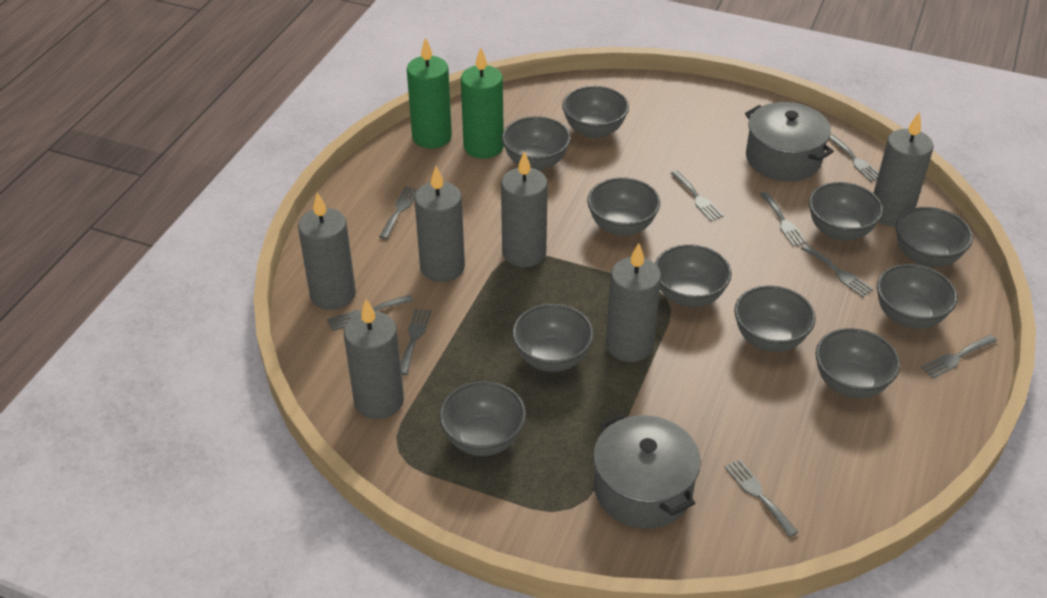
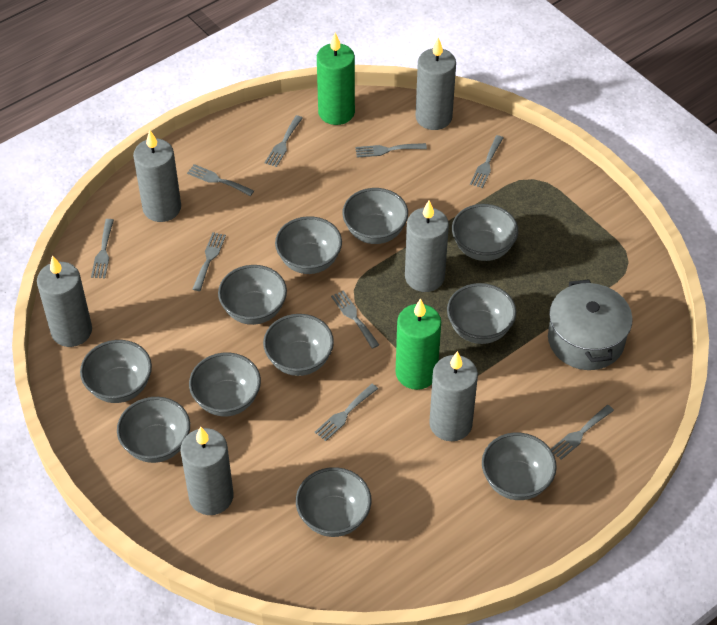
grey pot: 2 -> 1

